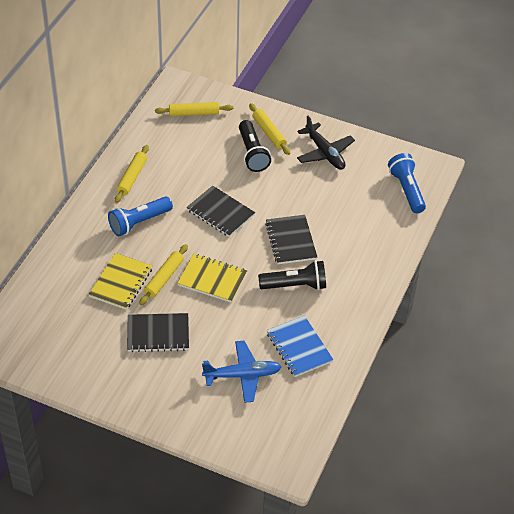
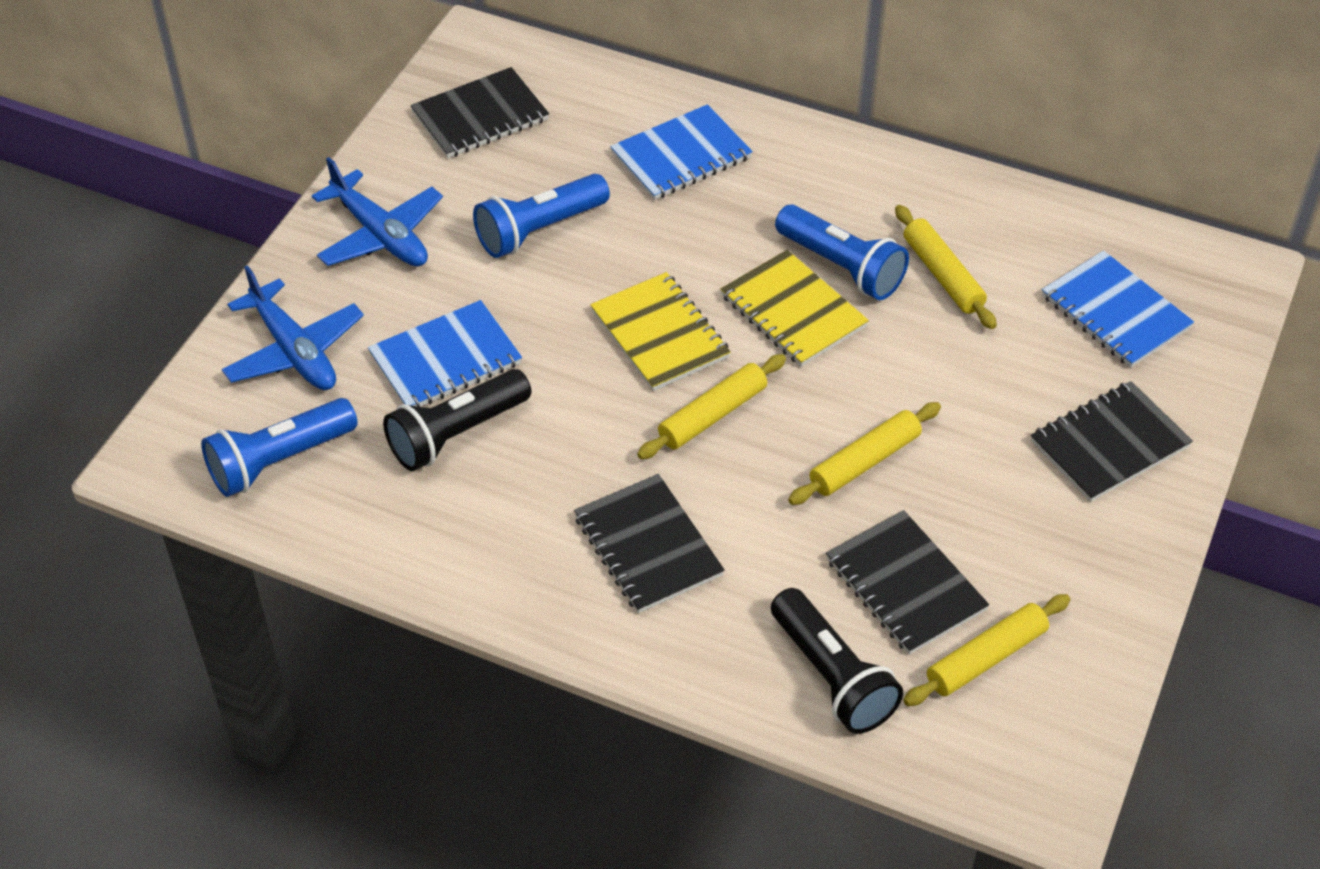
black notebook: 3 -> 4
black plane: 1 -> 0
blue flashlight: 2 -> 3
blue notebook: 1 -> 3
blue plane: 1 -> 2

